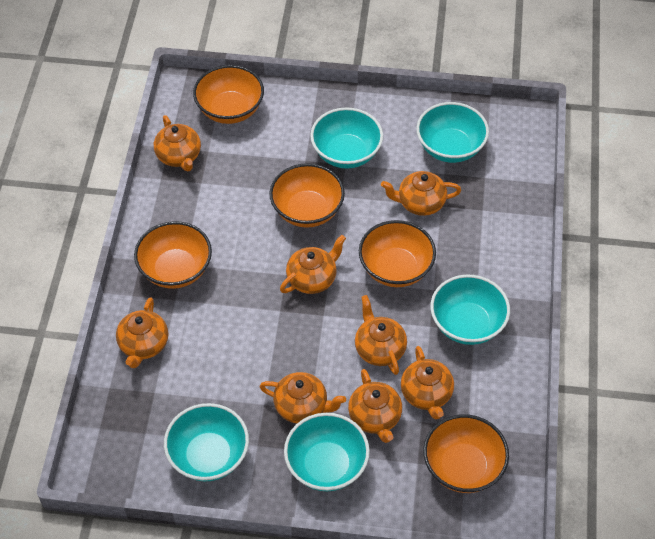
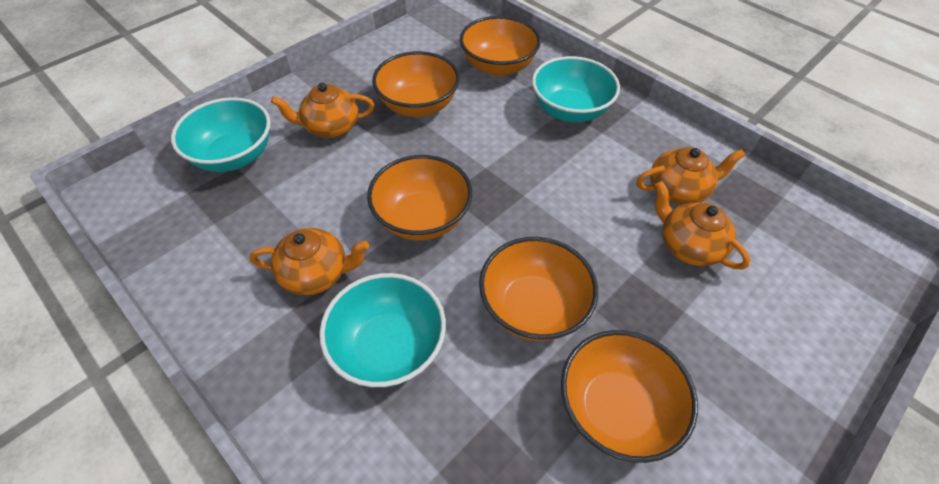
orange teapot: 8 -> 4
turquoise bowl: 5 -> 3

